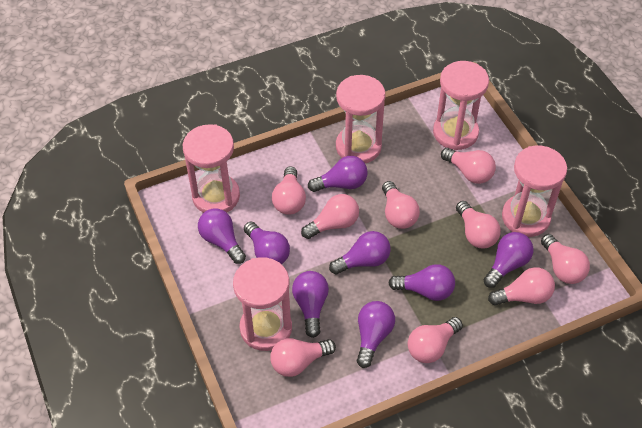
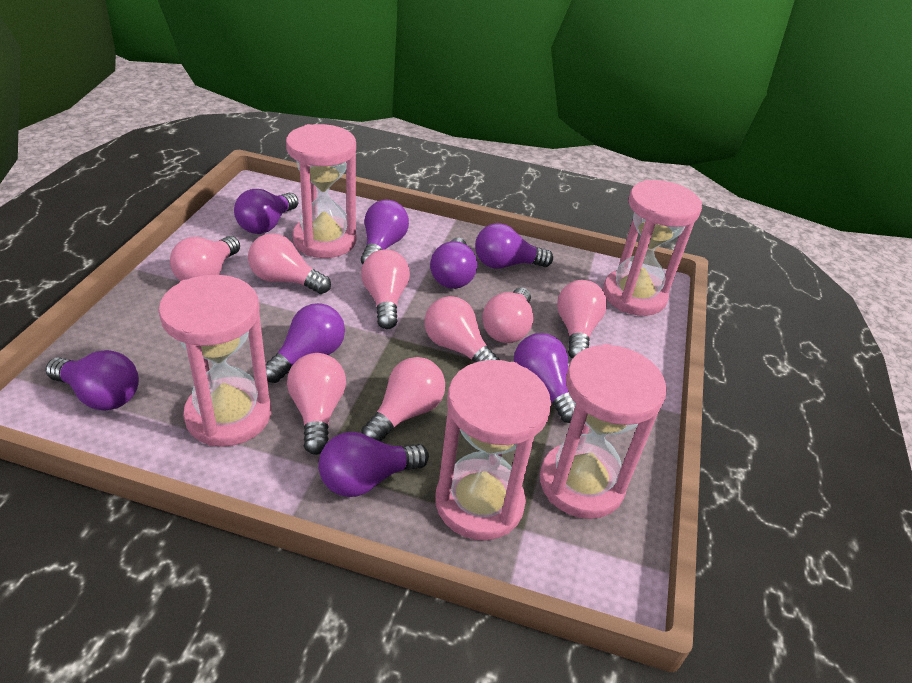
pink light bulb: 9 -> 8

